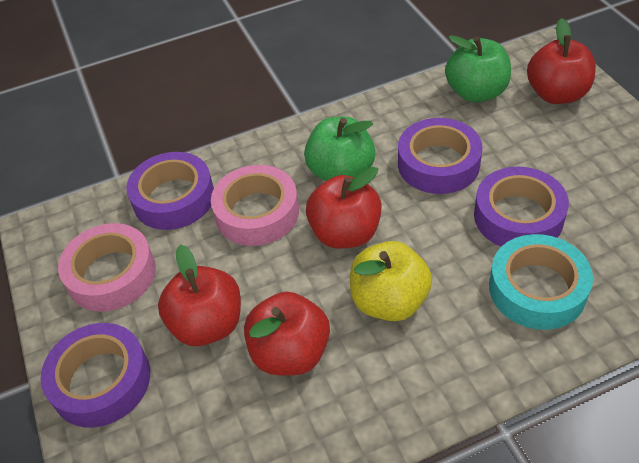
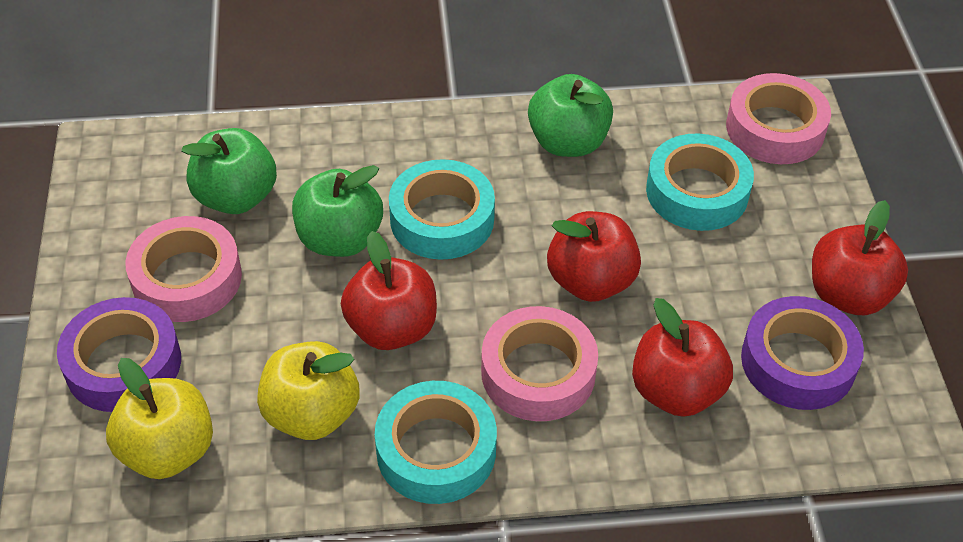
green apple: 2 -> 3
pink tape: 2 -> 3
purple tape: 4 -> 2
turquoise tape: 1 -> 3
yellow apple: 1 -> 2

